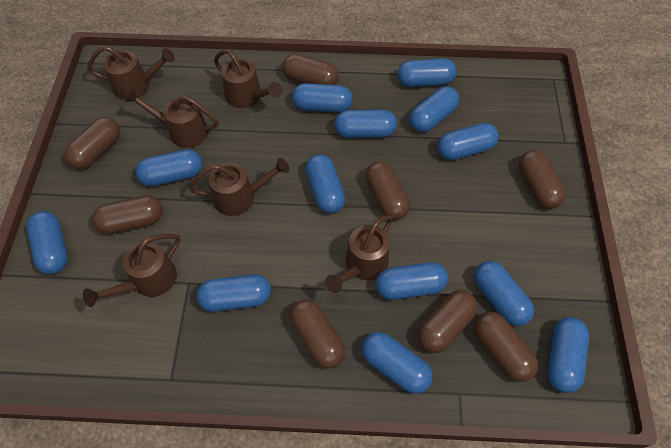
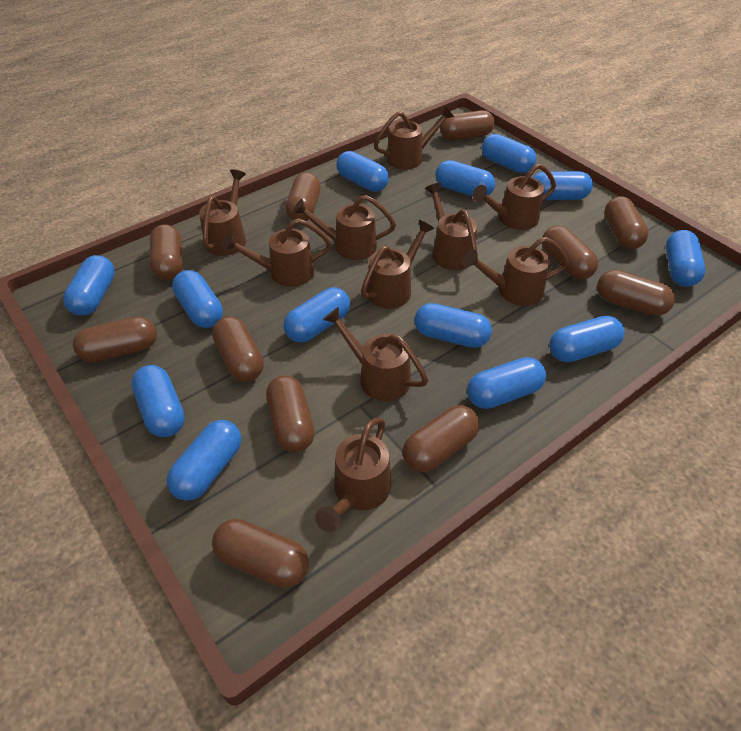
brown capsule: 8 -> 11
brown watering can: 6 -> 10

